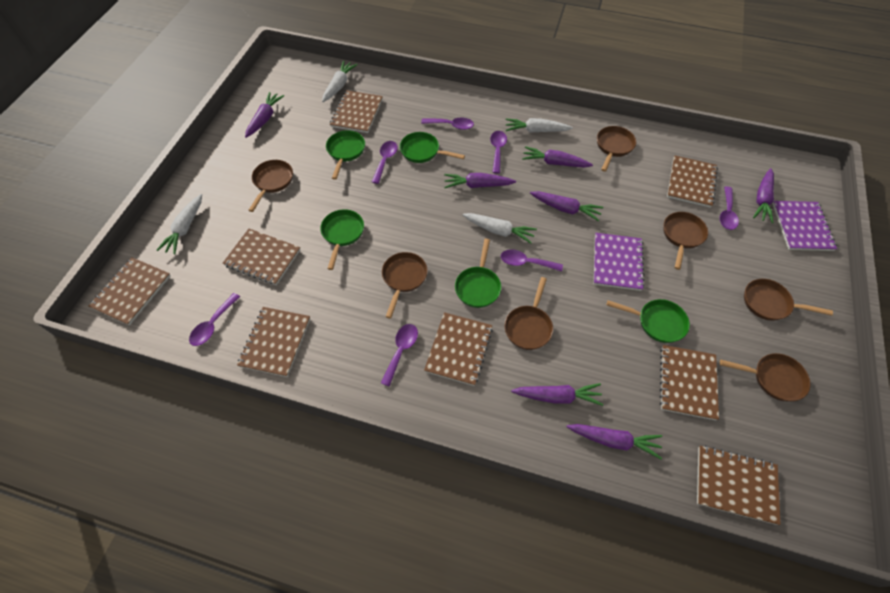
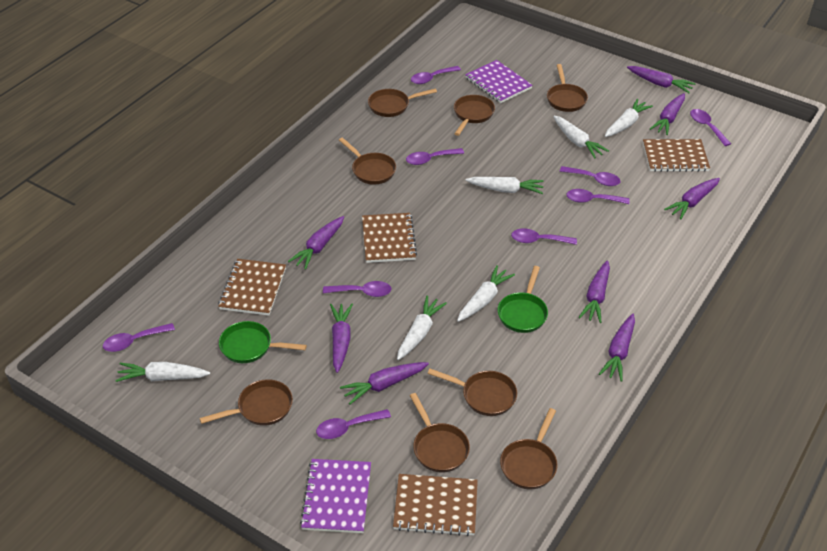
brown notebook: 8 -> 4
brown pan: 7 -> 8
green pan: 5 -> 2
purple carrot: 7 -> 8
purple spoon: 7 -> 9
white carrot: 4 -> 6

